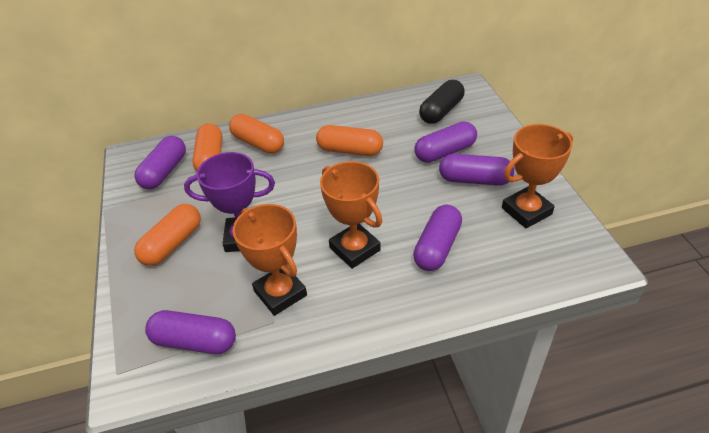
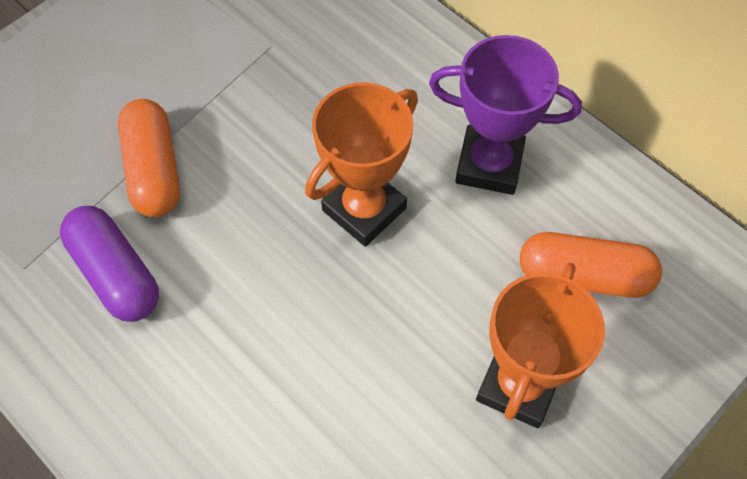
black capsule: 1 -> 0
orange capsule: 4 -> 2
orange trophy: 3 -> 2
purple capsule: 5 -> 1

